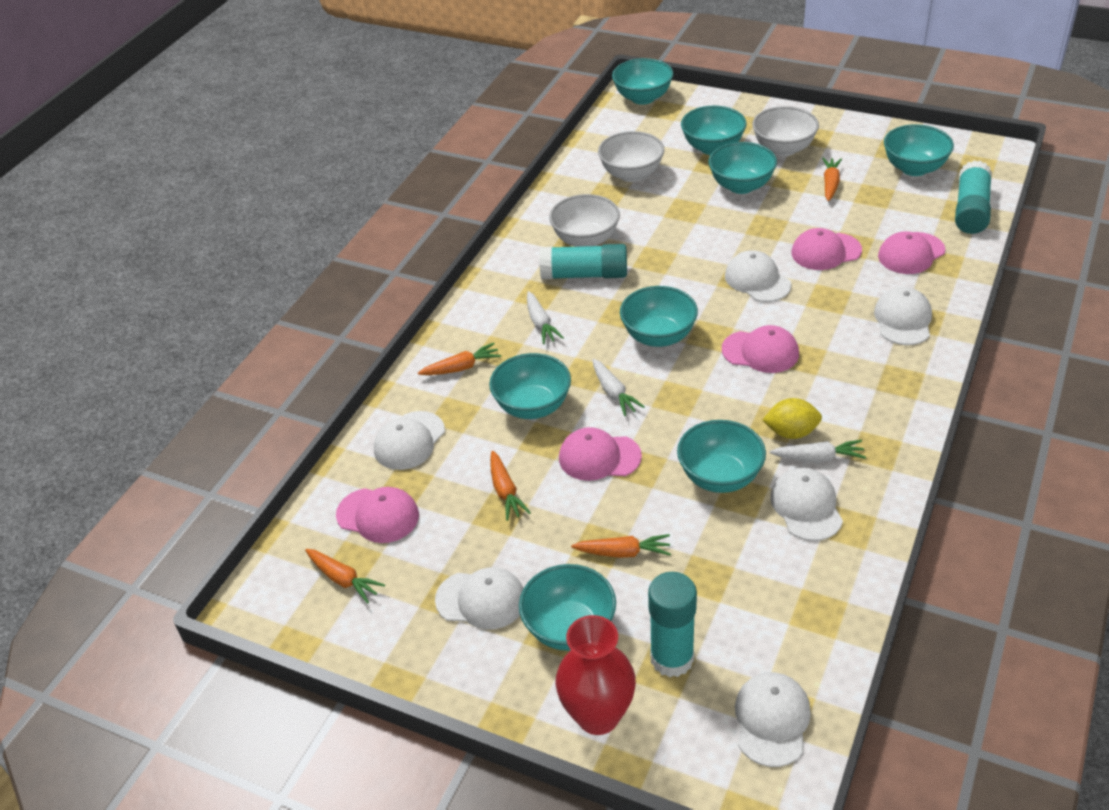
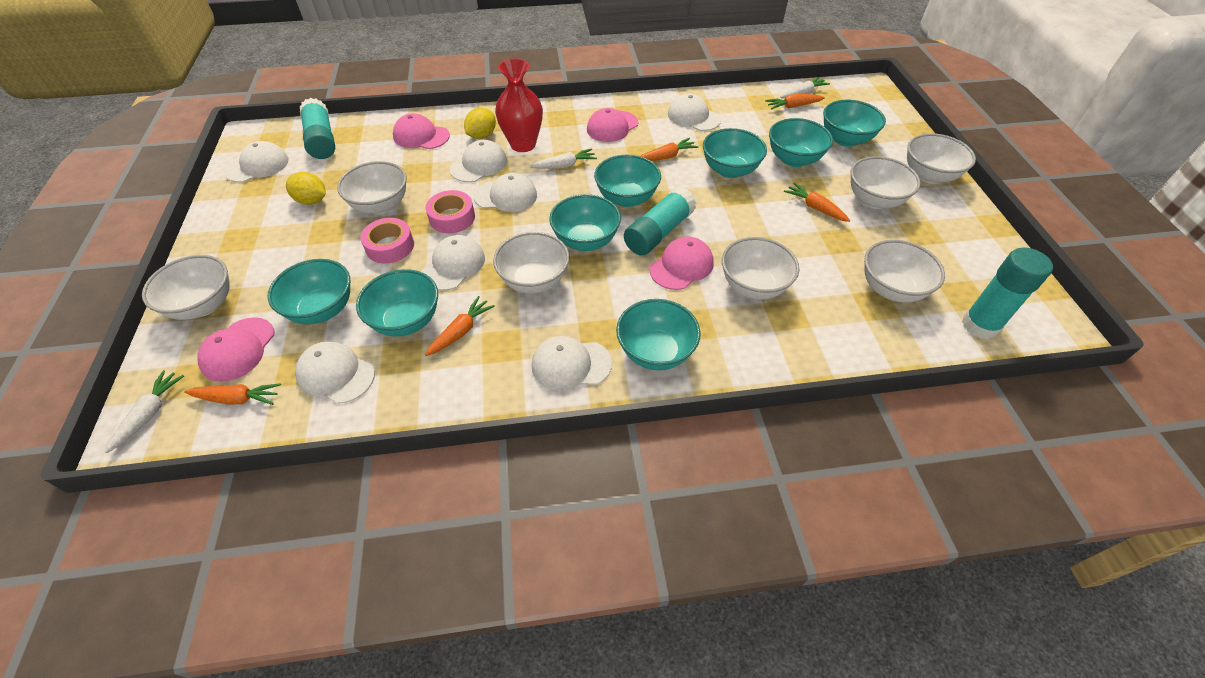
pink cap: 5 -> 4
pink tape: 0 -> 2
white bowl: 3 -> 7
white cap: 6 -> 7
yellow lemon: 1 -> 2

